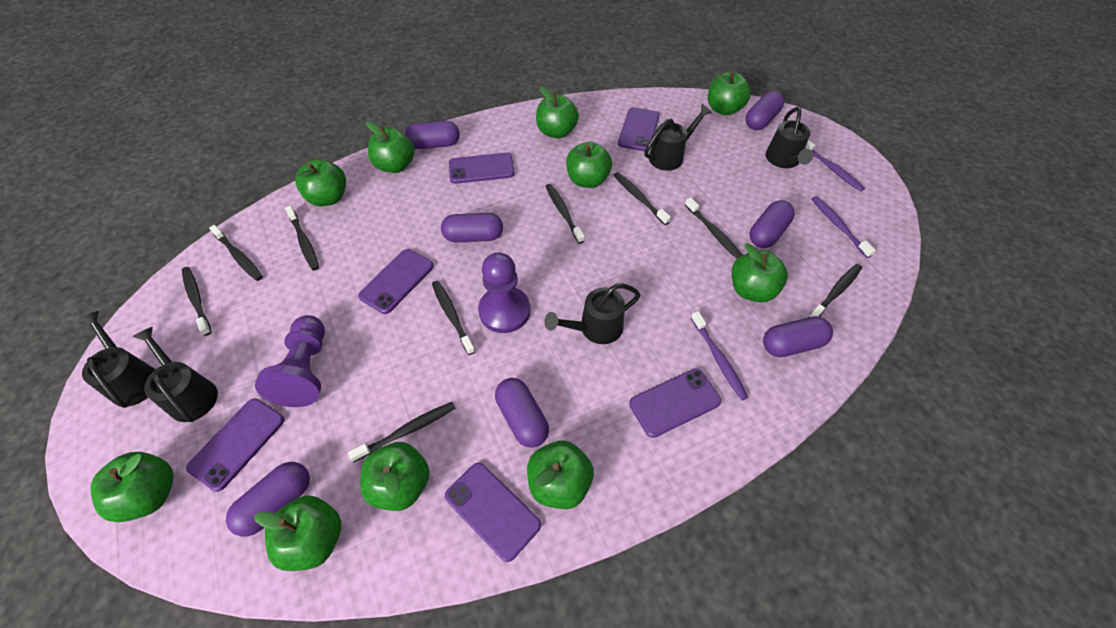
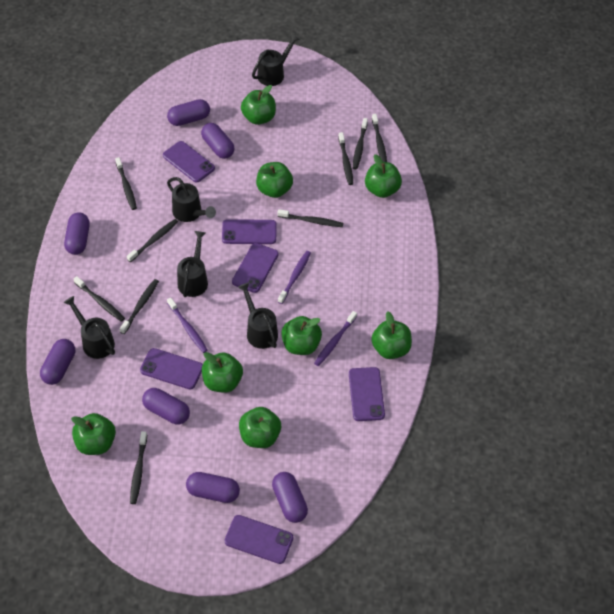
green apple: 10 -> 8
purple pawn: 2 -> 0

